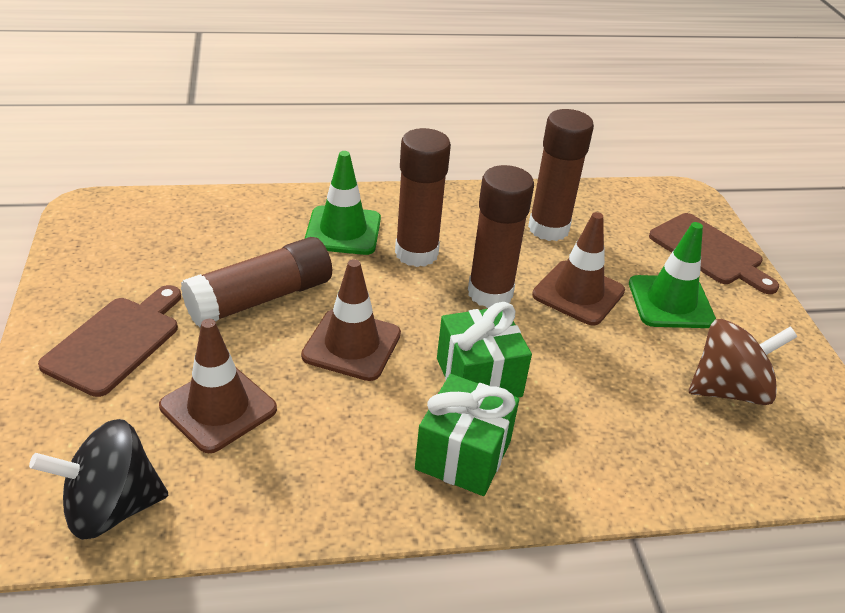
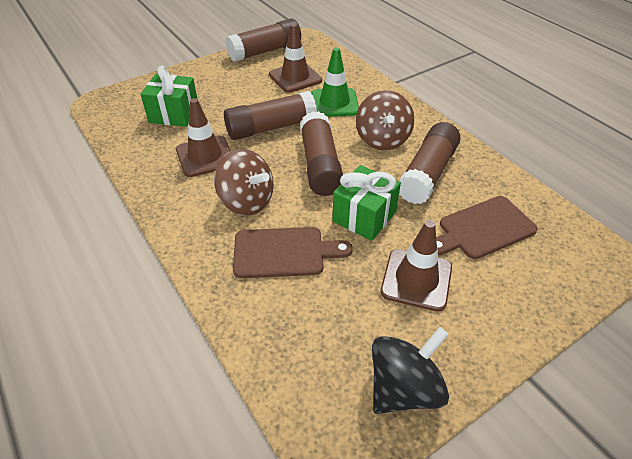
brown spinning top: 1 -> 2
green traffic cone: 2 -> 1

